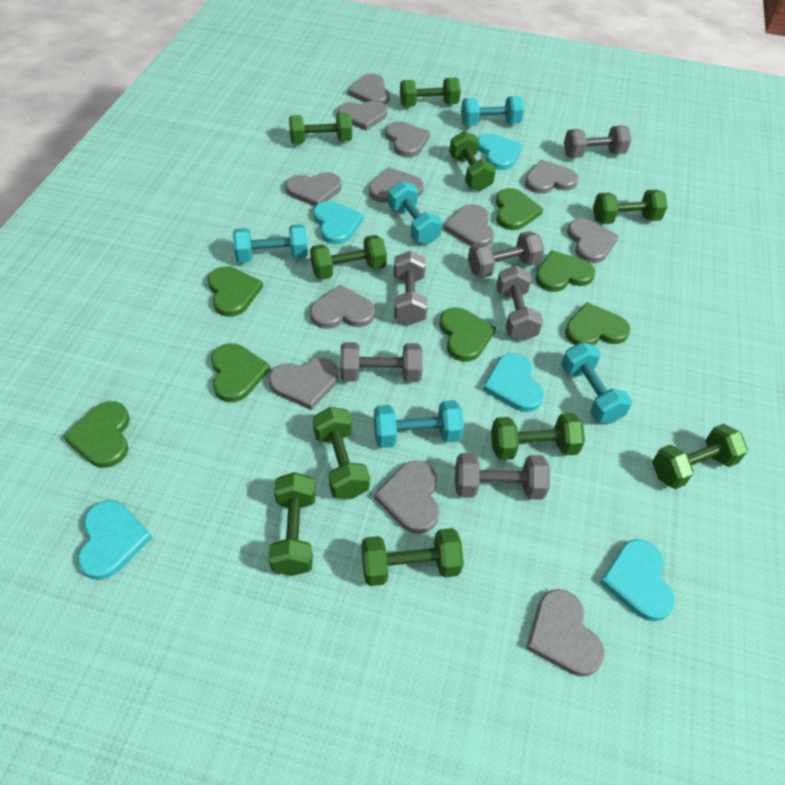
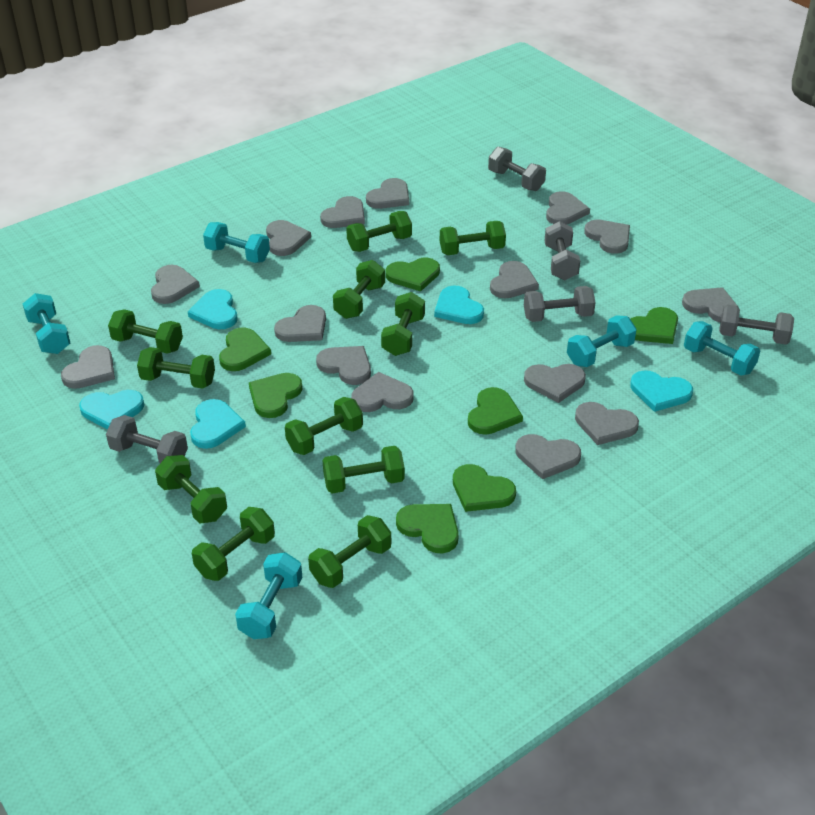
green dumbbell: 10 -> 11
grey dumbbell: 6 -> 5
grey heart: 12 -> 15

